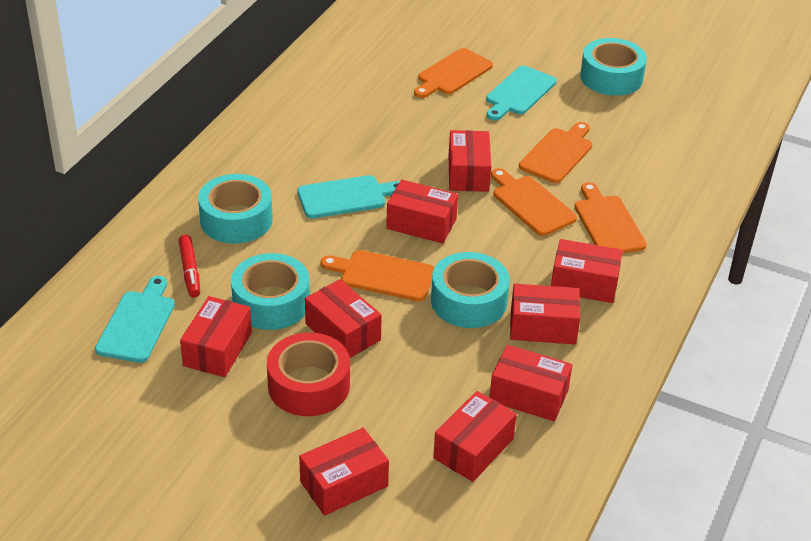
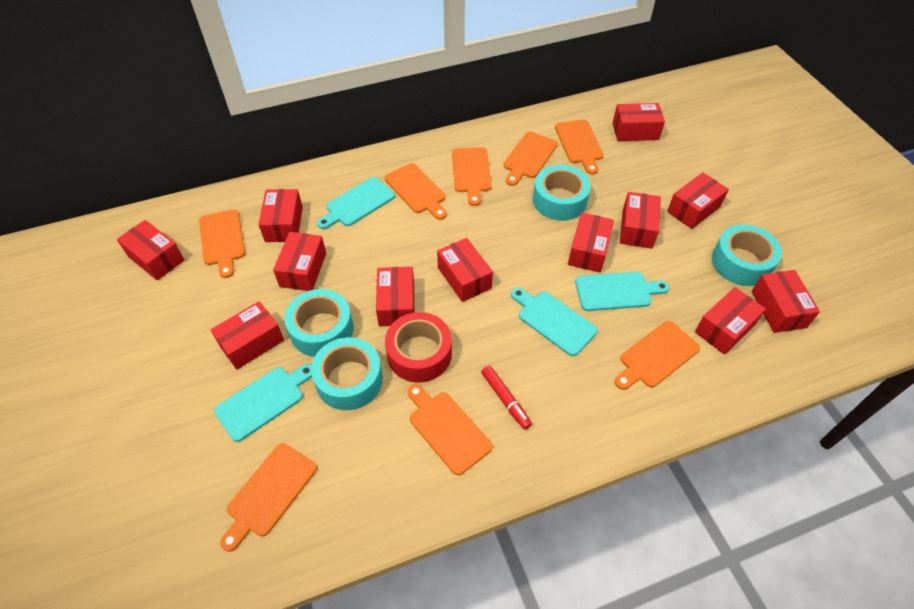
orange cutting board: 5 -> 8
red box: 9 -> 12
turquoise cutting board: 3 -> 4

